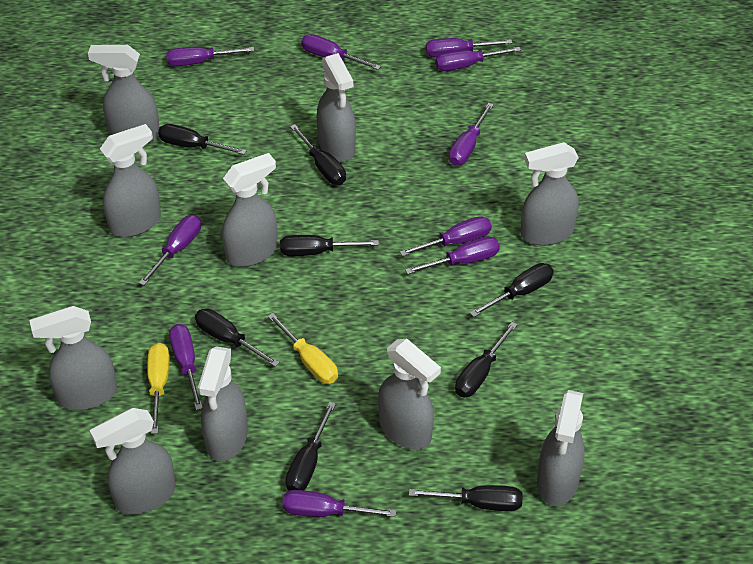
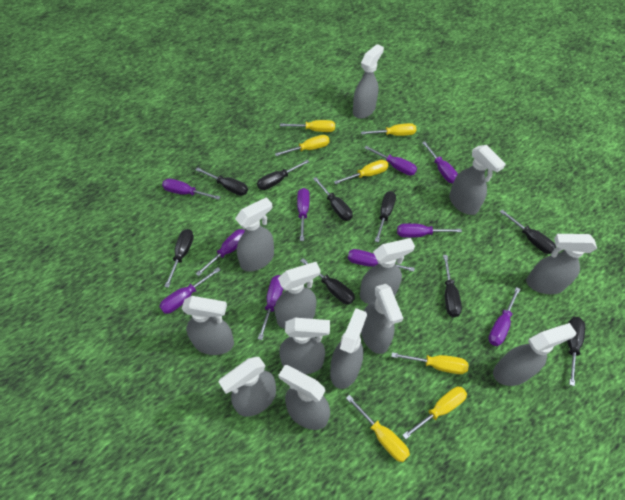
black screwdriver: 8 -> 9
grey spray bottle: 10 -> 13
yellow screwdriver: 2 -> 7

